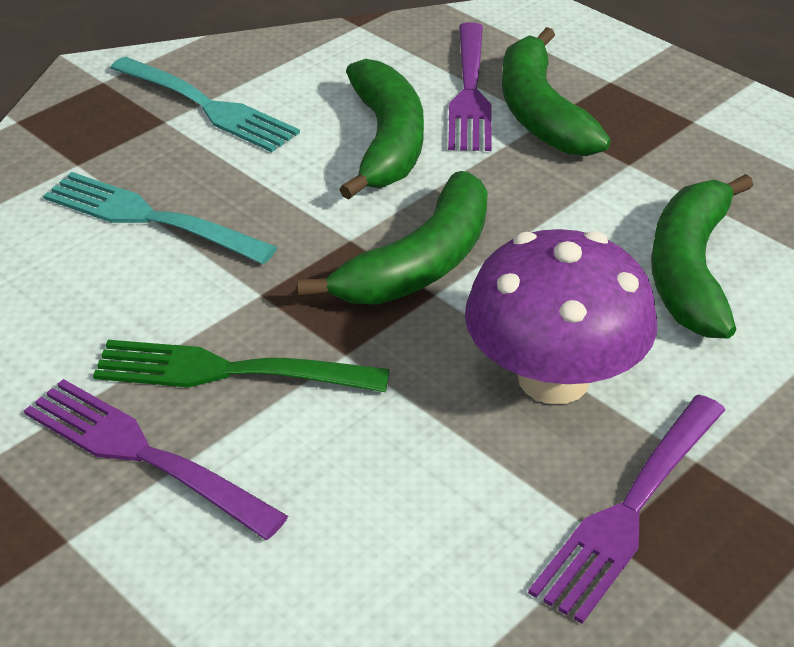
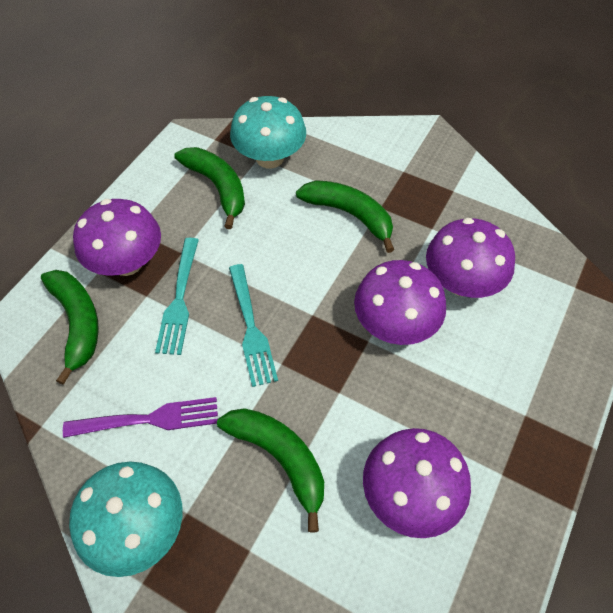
green fork: 1 -> 0
purple fork: 3 -> 1
purple mushroom: 1 -> 4
turquoise mushroom: 0 -> 2

